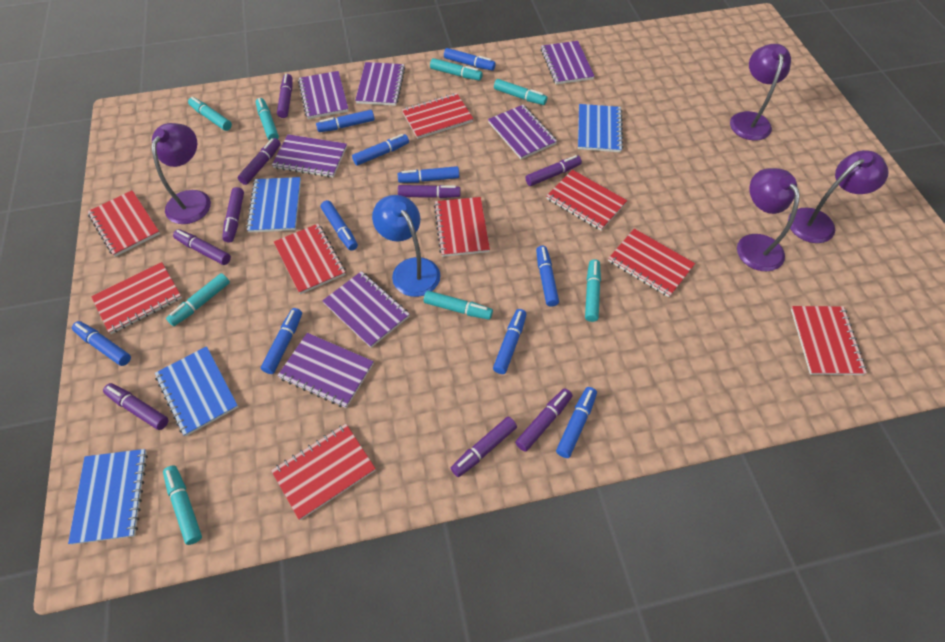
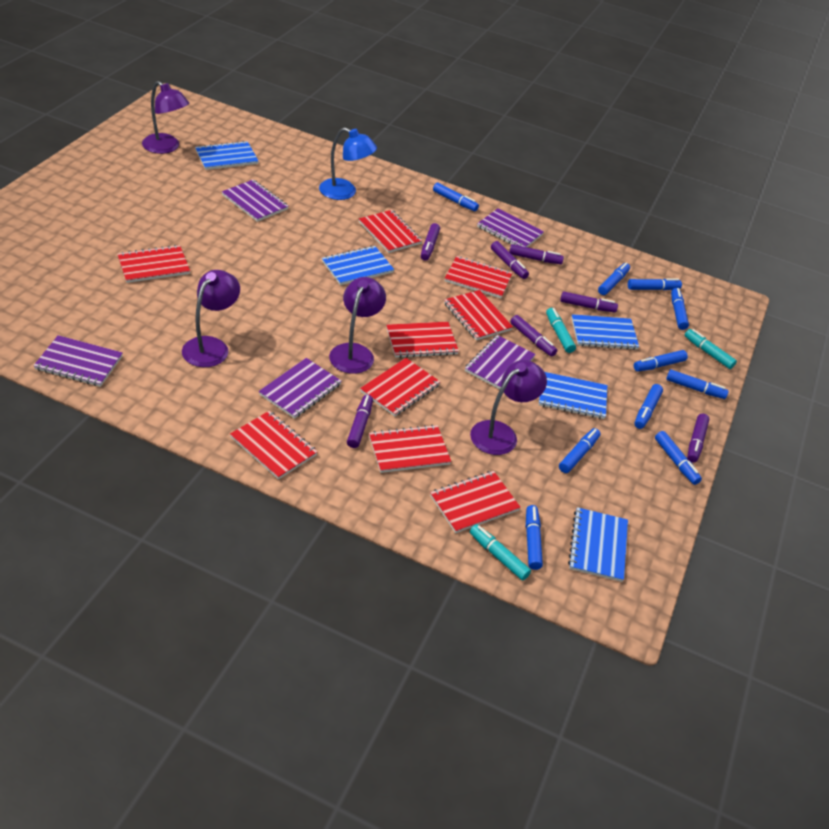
blue notebook: 4 -> 5
purple marker: 9 -> 7
purple notebook: 7 -> 5
turquoise marker: 8 -> 3

